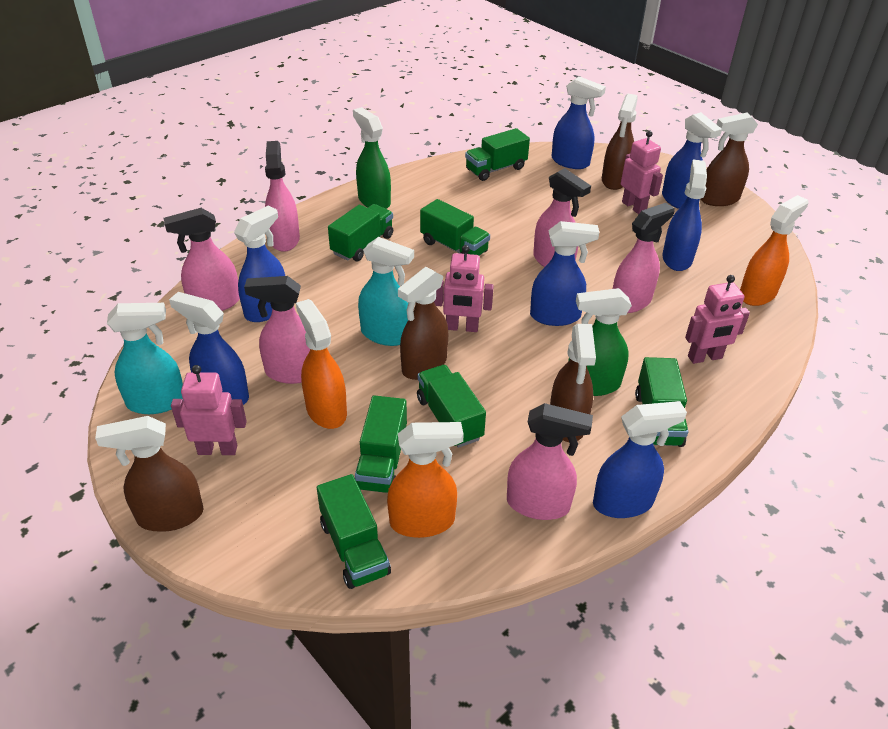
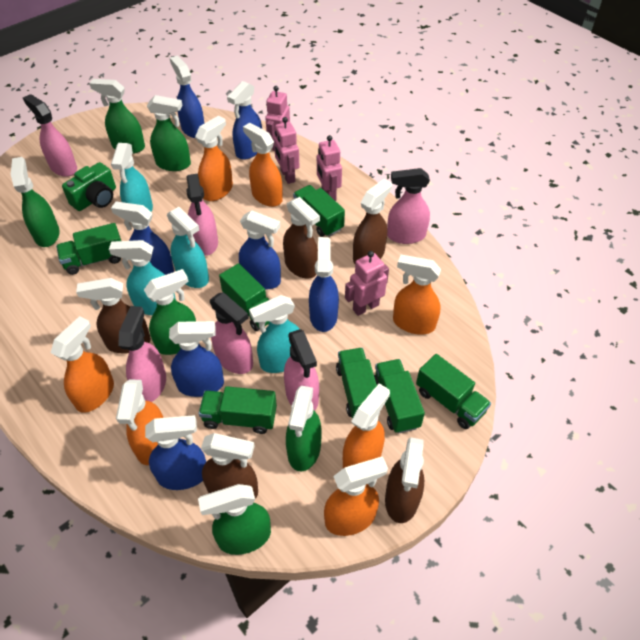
green camera: 0 -> 1
green spray bottle: 2 -> 6
orange spray bottle: 3 -> 7
turquoise spray bottle: 2 -> 4

